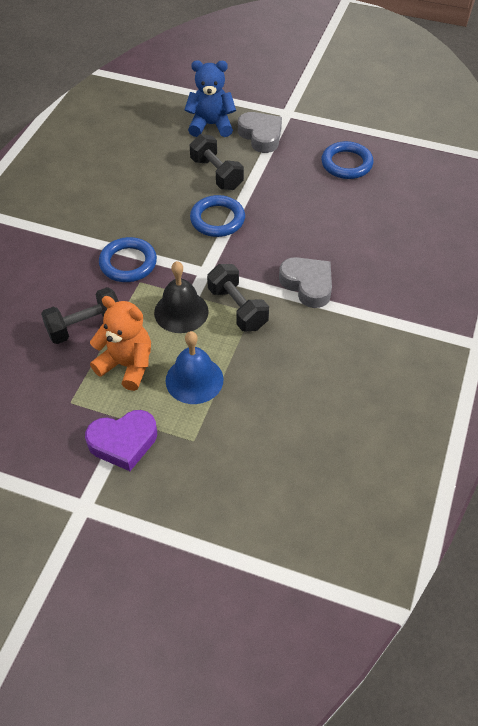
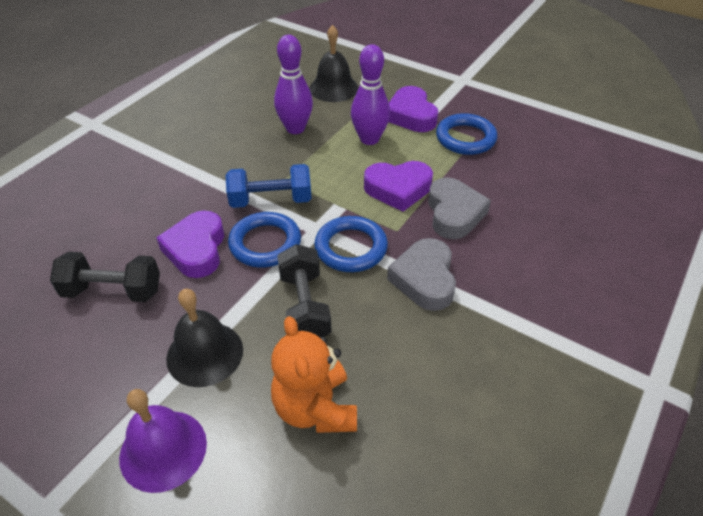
black bell: 1 -> 2
black dumbbell: 3 -> 2
blue bell: 1 -> 0
blue dumbbell: 0 -> 1
blue teddy bear: 1 -> 0
purple bell: 0 -> 1
purple bowling pin: 0 -> 2
purple heart: 1 -> 3

